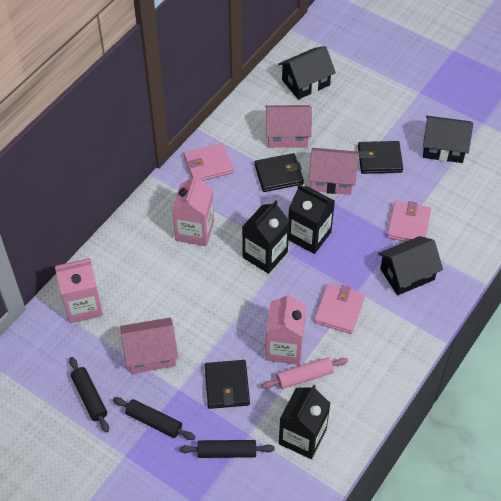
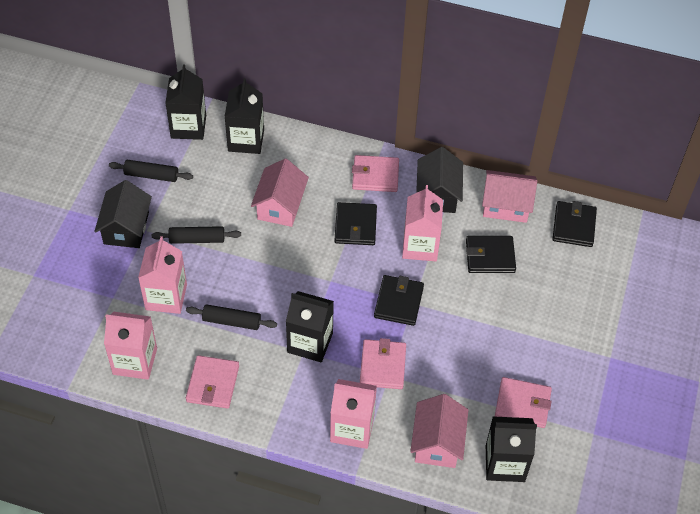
black carton: 3 -> 4
black house: 3 -> 2
black wallet: 3 -> 4
pink carton: 3 -> 4
pink rolling pin: 1 -> 0
pink wallet: 3 -> 4

